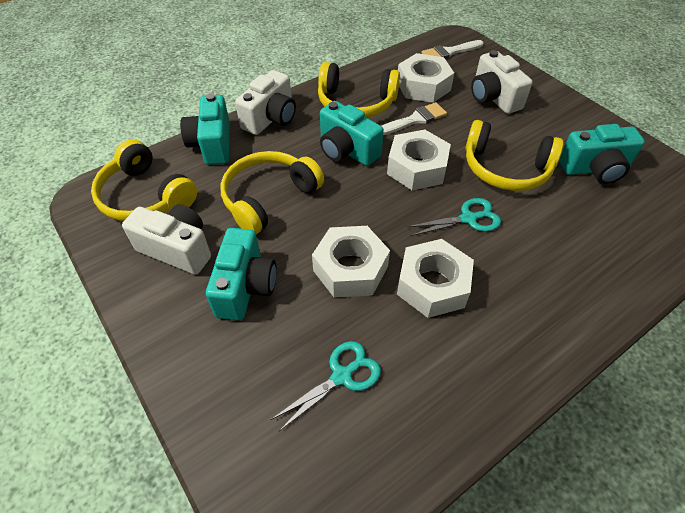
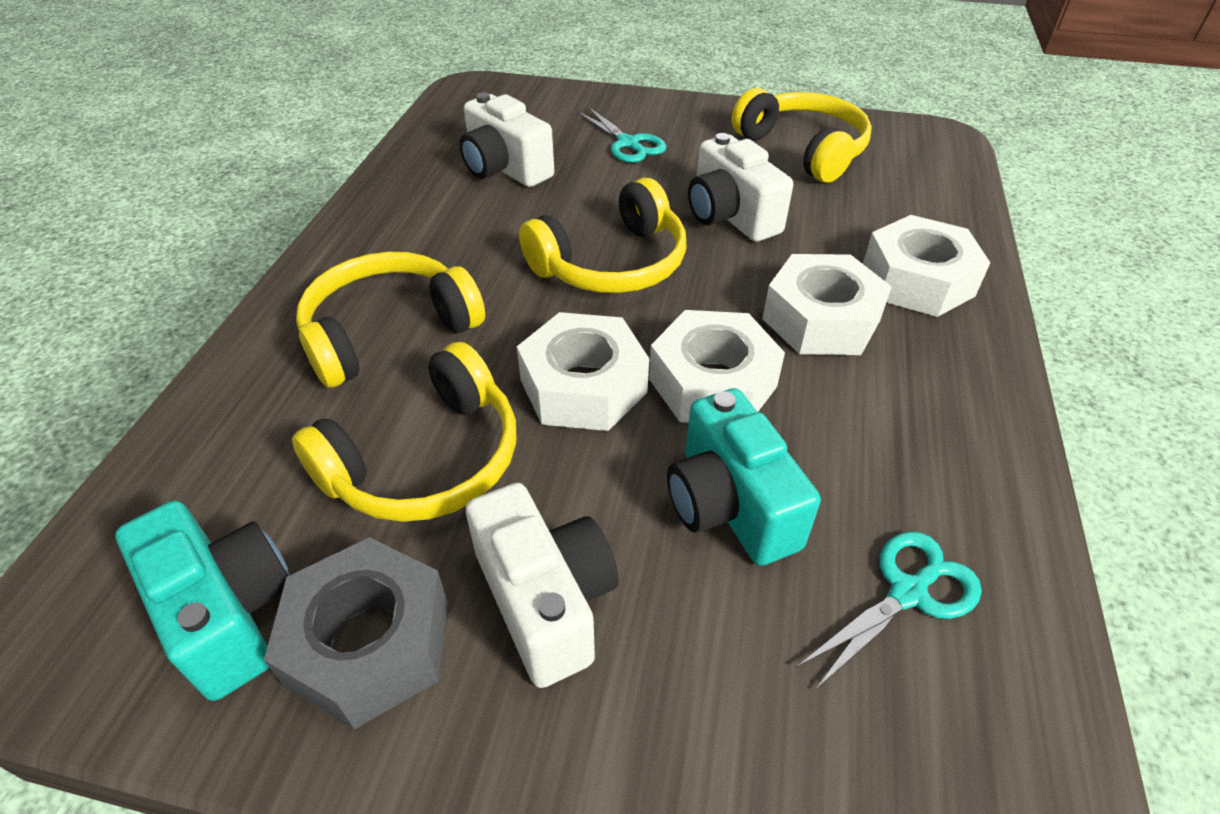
grey nut: 0 -> 1
turquoise camera: 4 -> 2
white brush: 2 -> 0

